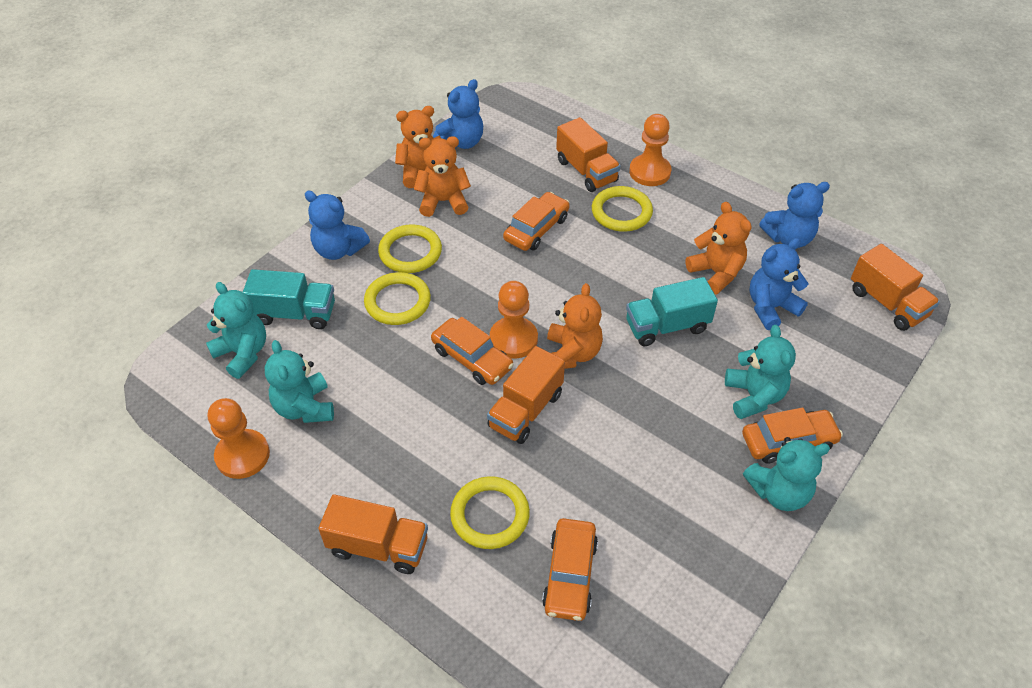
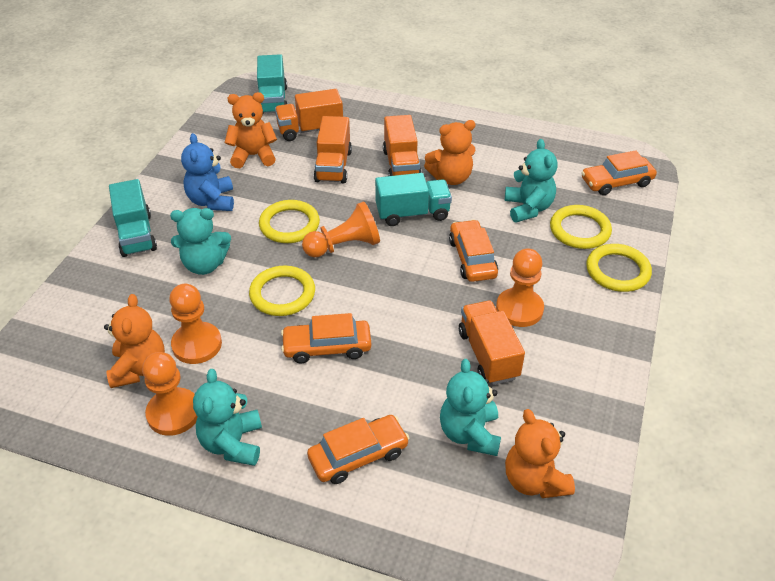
blue teddy bear: 4 -> 1
orange pawn: 3 -> 4
turquoise truck: 2 -> 3

